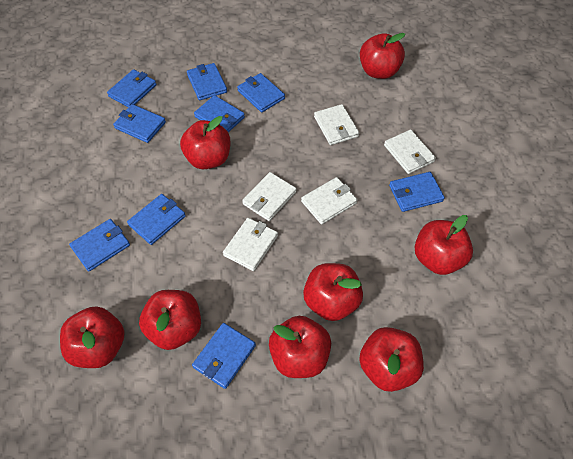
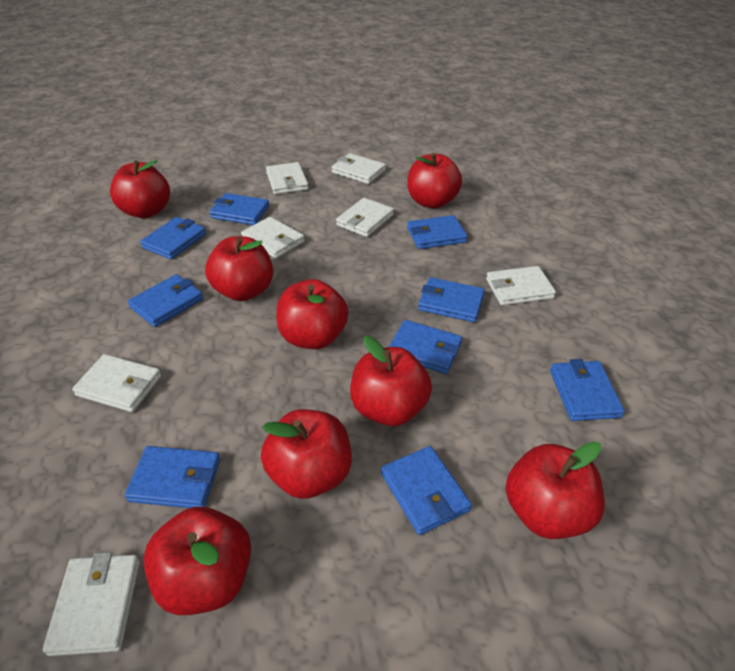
white wallet: 5 -> 7

